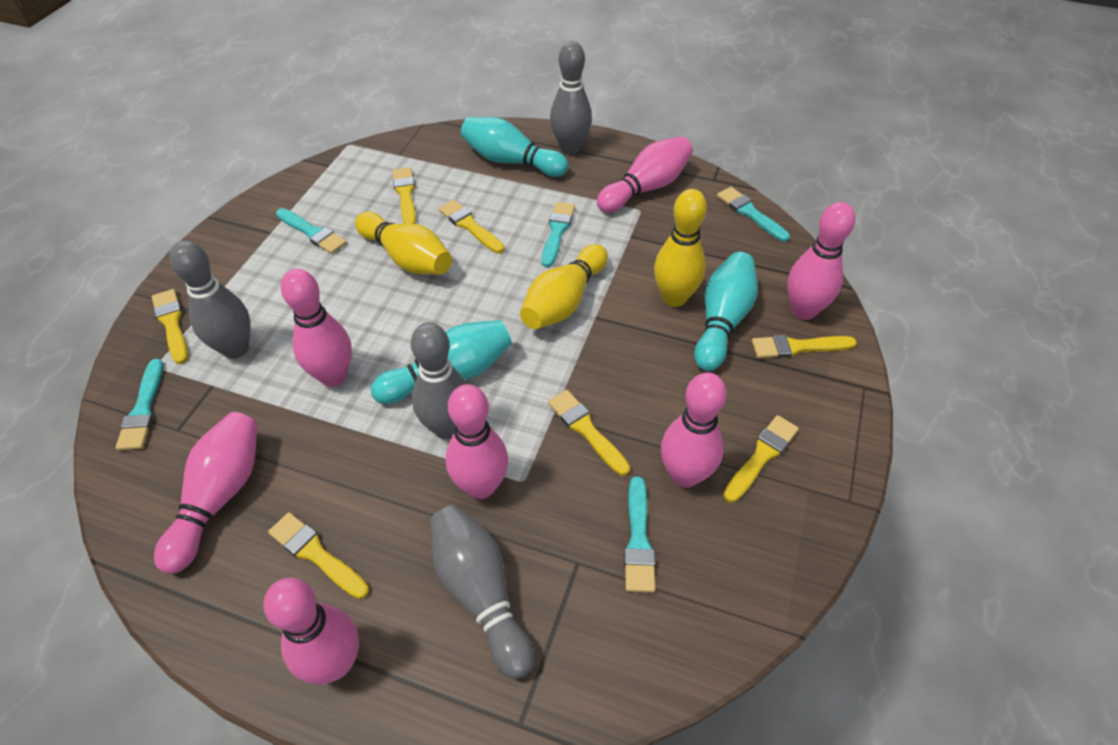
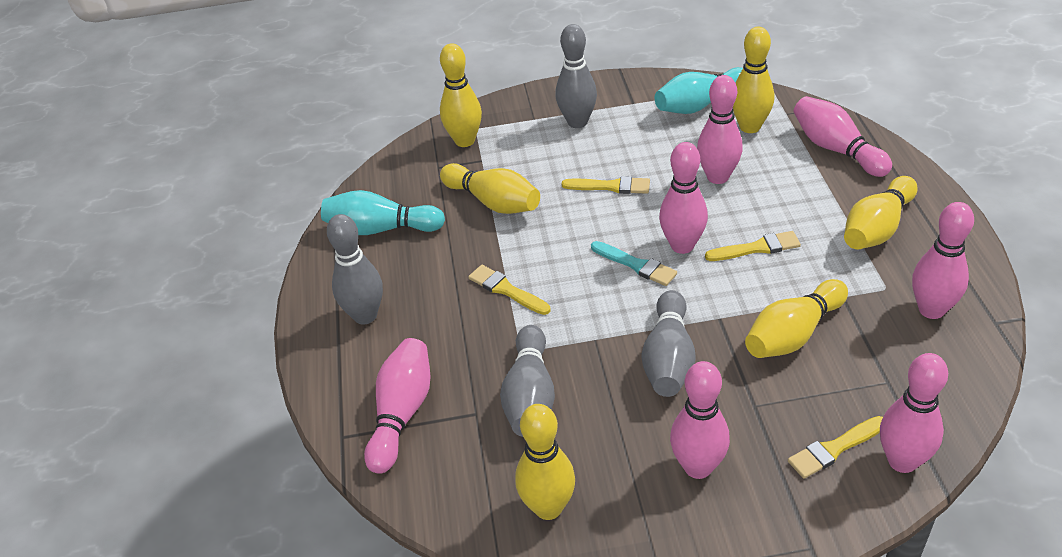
turquoise bowling pin: 3 -> 2
turquoise brush: 5 -> 1
yellow bowling pin: 3 -> 6
yellow brush: 7 -> 4

